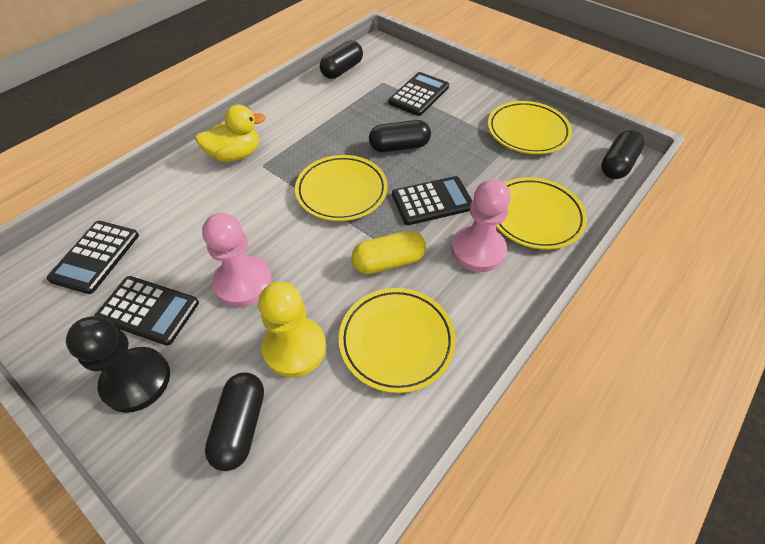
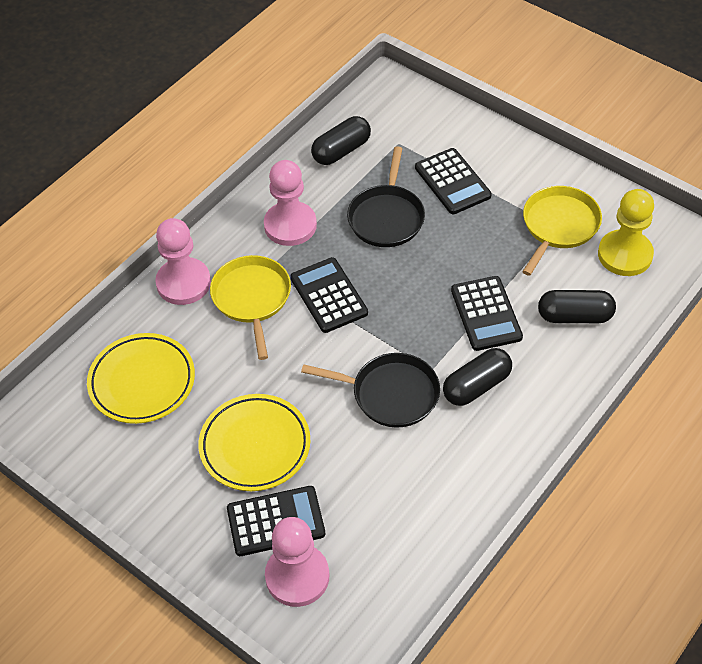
black capsule: 4 -> 3
black pan: 0 -> 2
black pawn: 1 -> 0
pink pawn: 2 -> 3
yellow capsule: 1 -> 0
yellow duck: 1 -> 0
yellow pan: 0 -> 2
yellow plate: 4 -> 2

